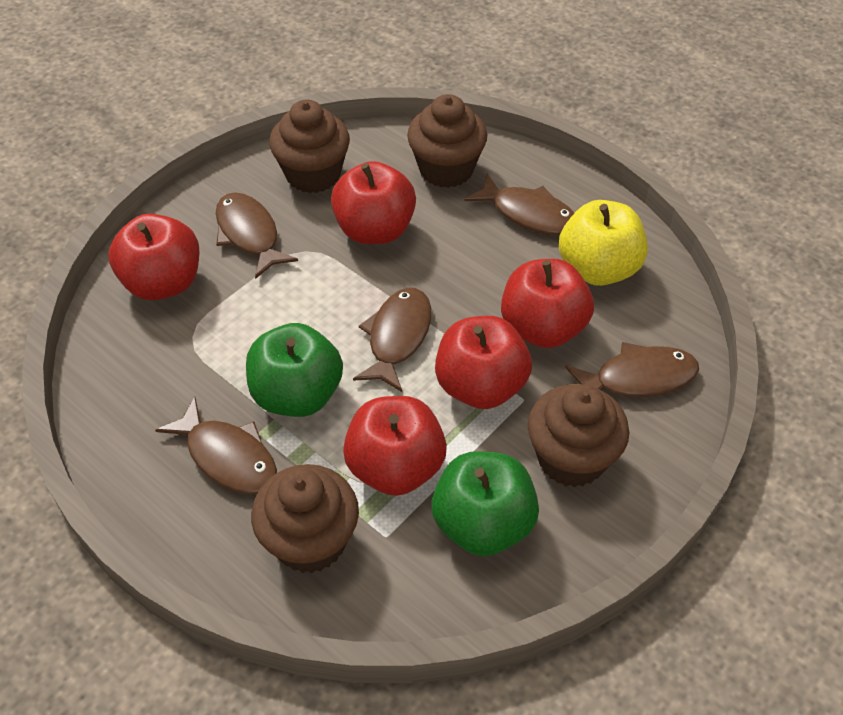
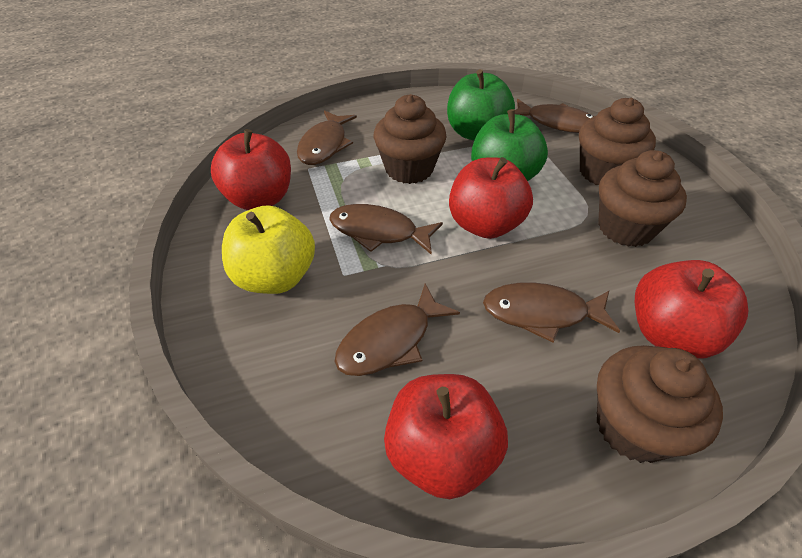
red apple: 5 -> 4

